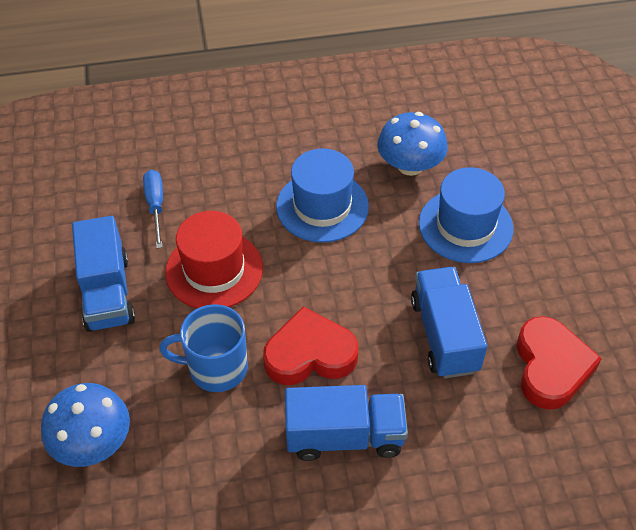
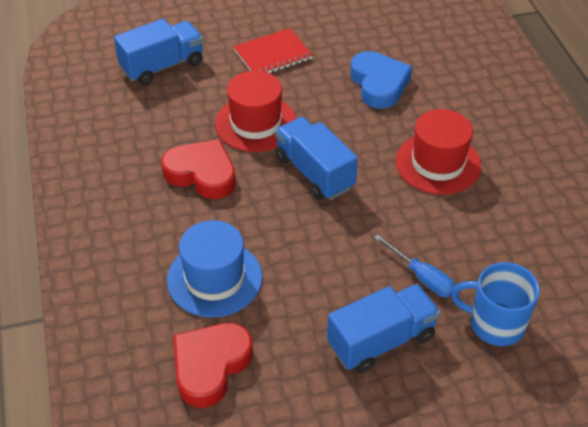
blue hat: 2 -> 1
blue heart: 0 -> 1
blue mushroom: 2 -> 0
red hat: 1 -> 2
red notebook: 0 -> 1

